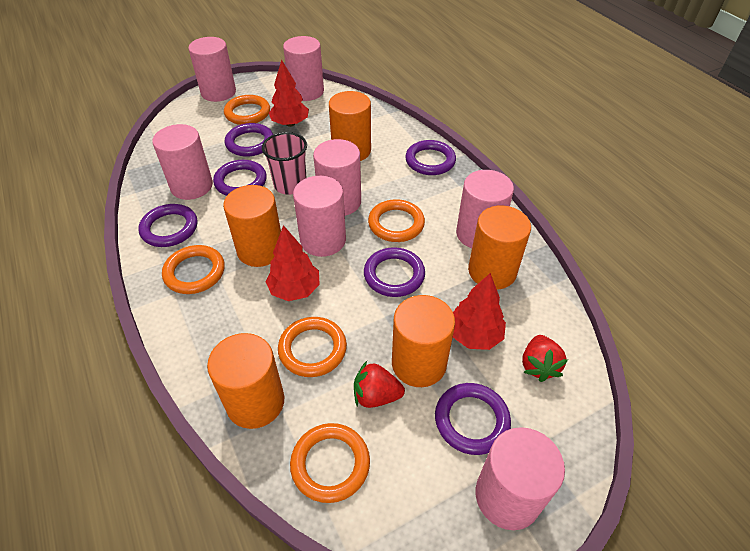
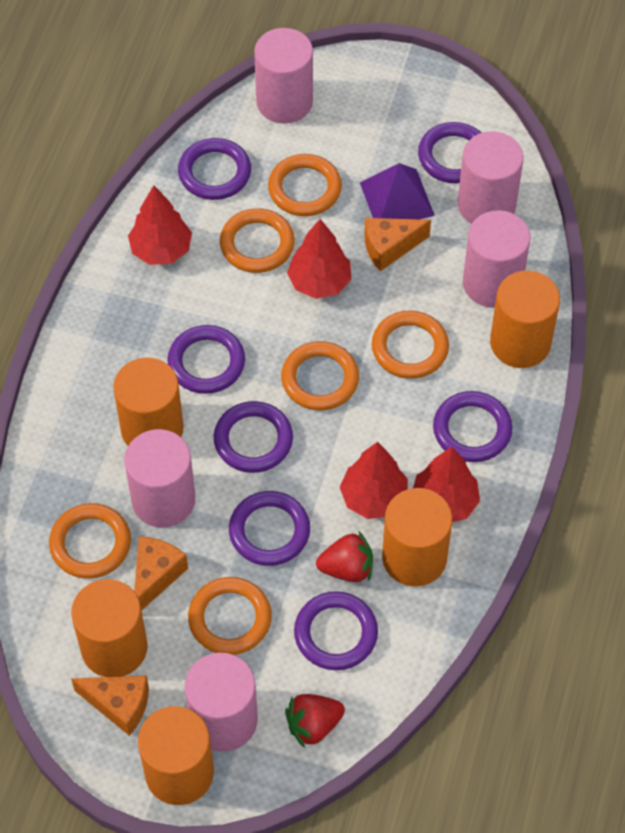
orange cheese: 0 -> 3
orange ring: 5 -> 6
pink cup: 1 -> 0
pink cylinder: 7 -> 5
purple pyramid: 0 -> 1
purple ring: 6 -> 7
red tree: 3 -> 4

